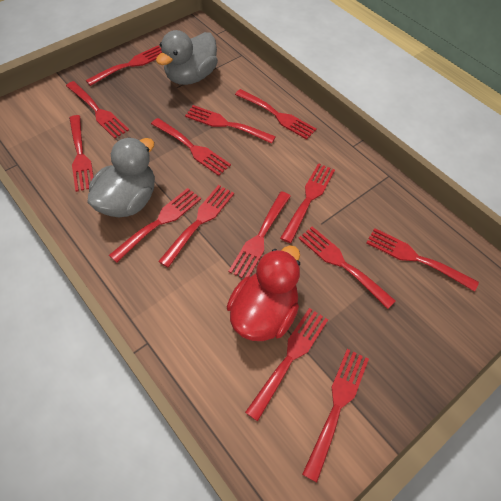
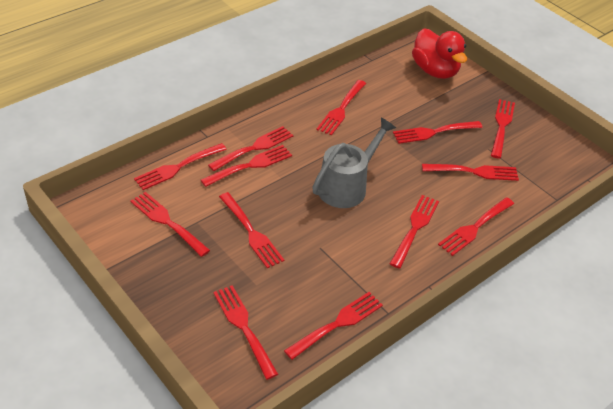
grey duck: 2 -> 0
grey watering can: 0 -> 1
red fork: 14 -> 13

